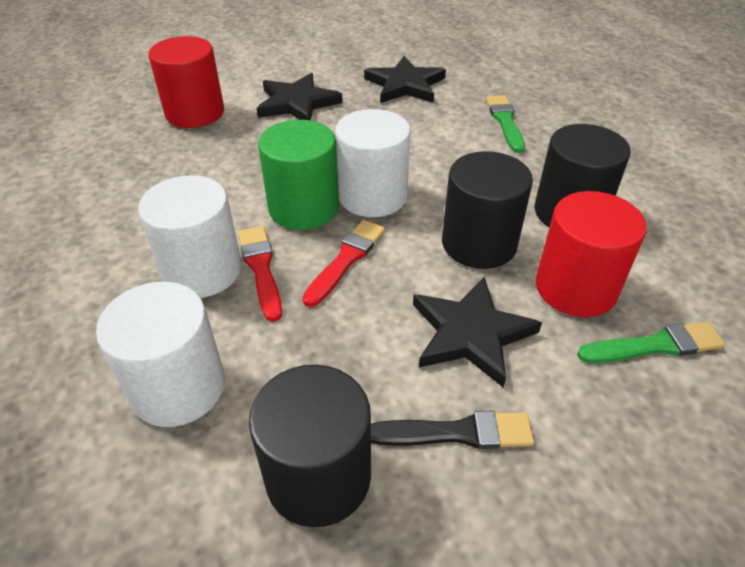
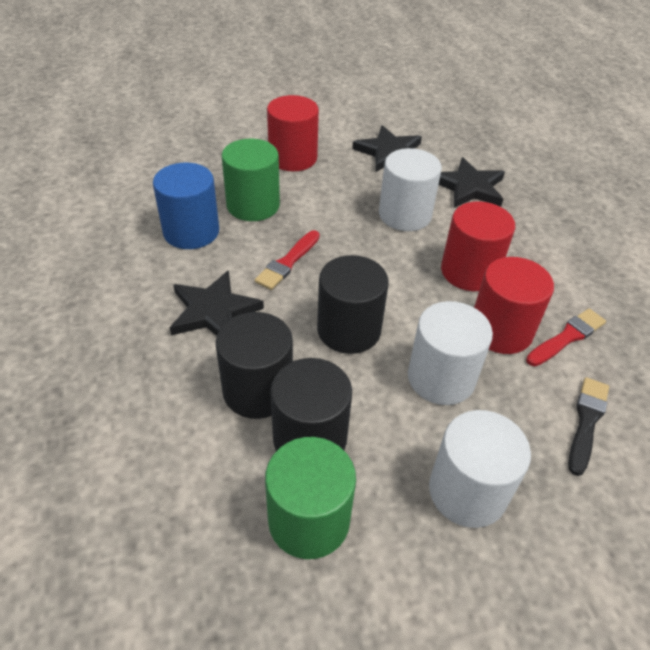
blue cylinder: 0 -> 1
green brush: 2 -> 0
green cylinder: 1 -> 2
red cylinder: 2 -> 3

